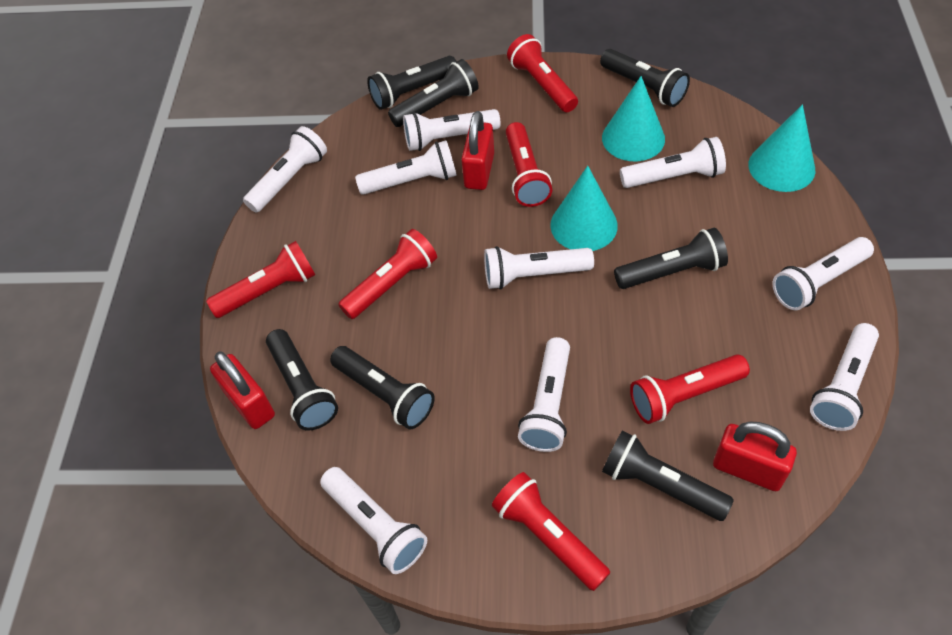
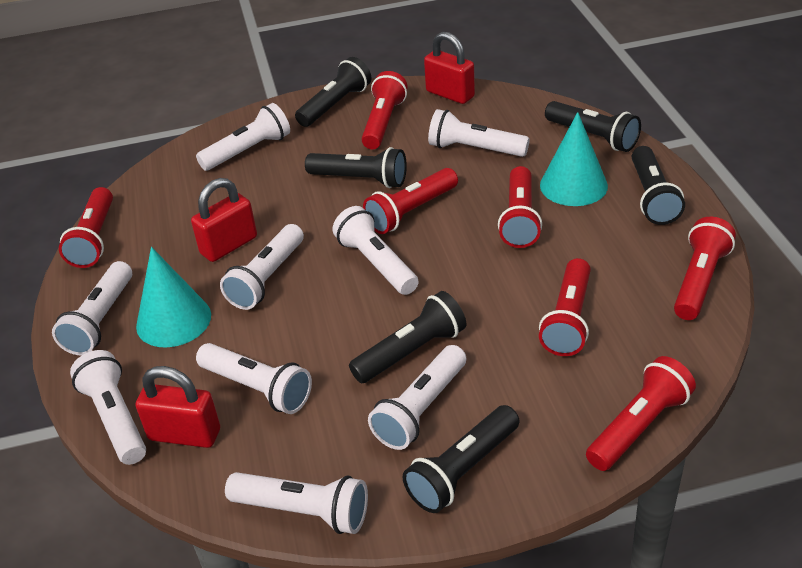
black flashlight: 7 -> 6
red flashlight: 6 -> 7
turquoise cone: 3 -> 2

